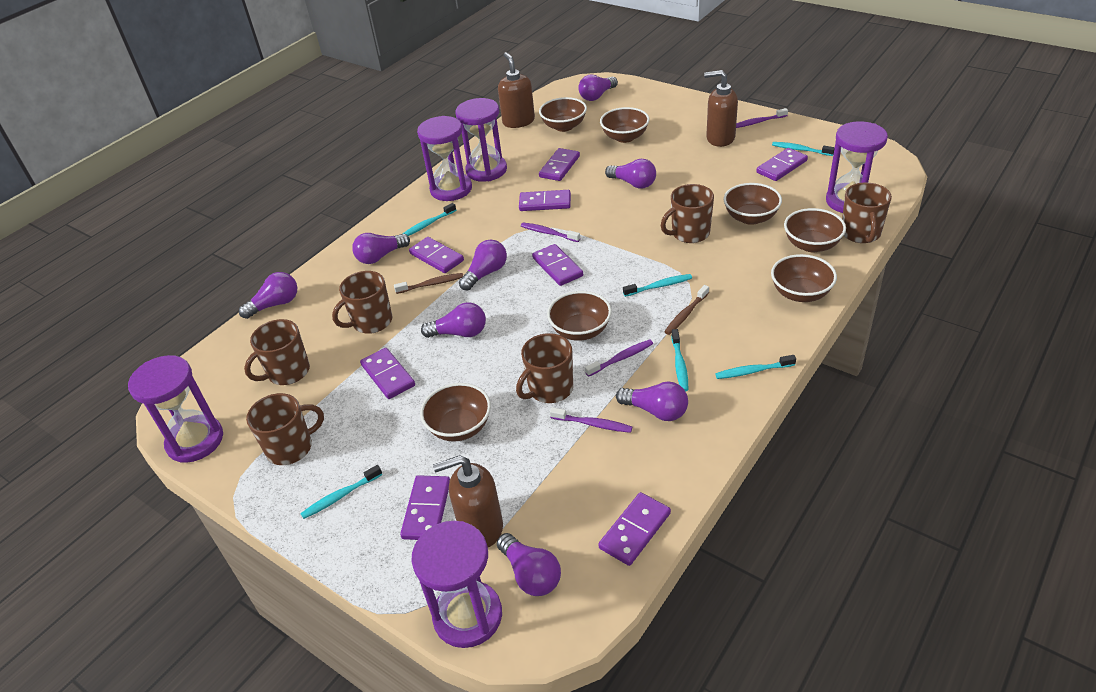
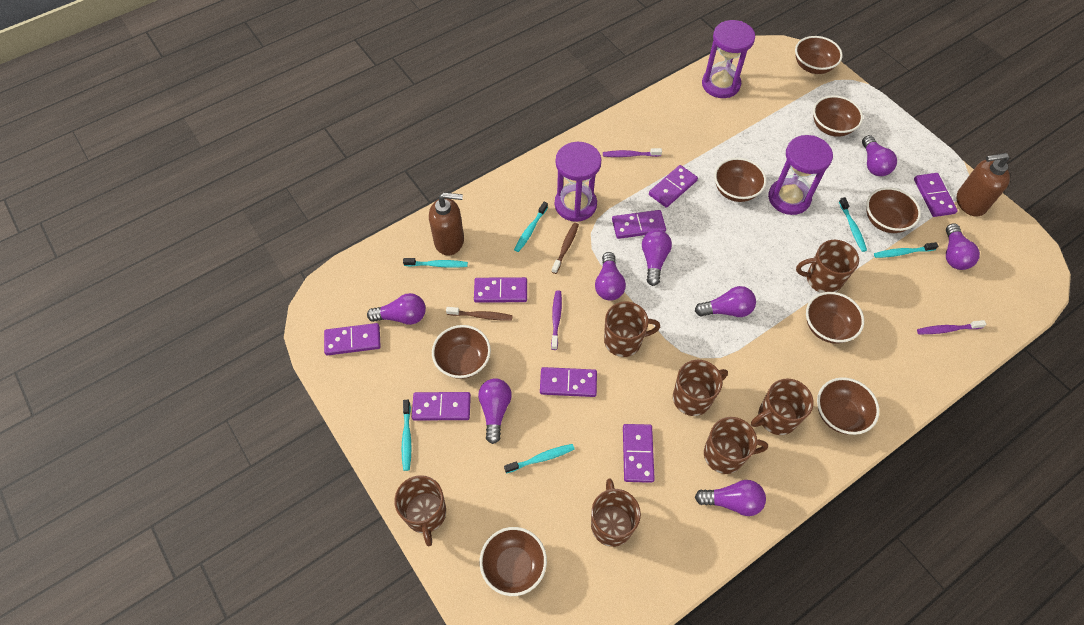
brown bowl: 7 -> 8
brown mug: 6 -> 7
brown soap dispenser: 3 -> 2
purple hourglass: 5 -> 3
purple toothbrush: 4 -> 3

